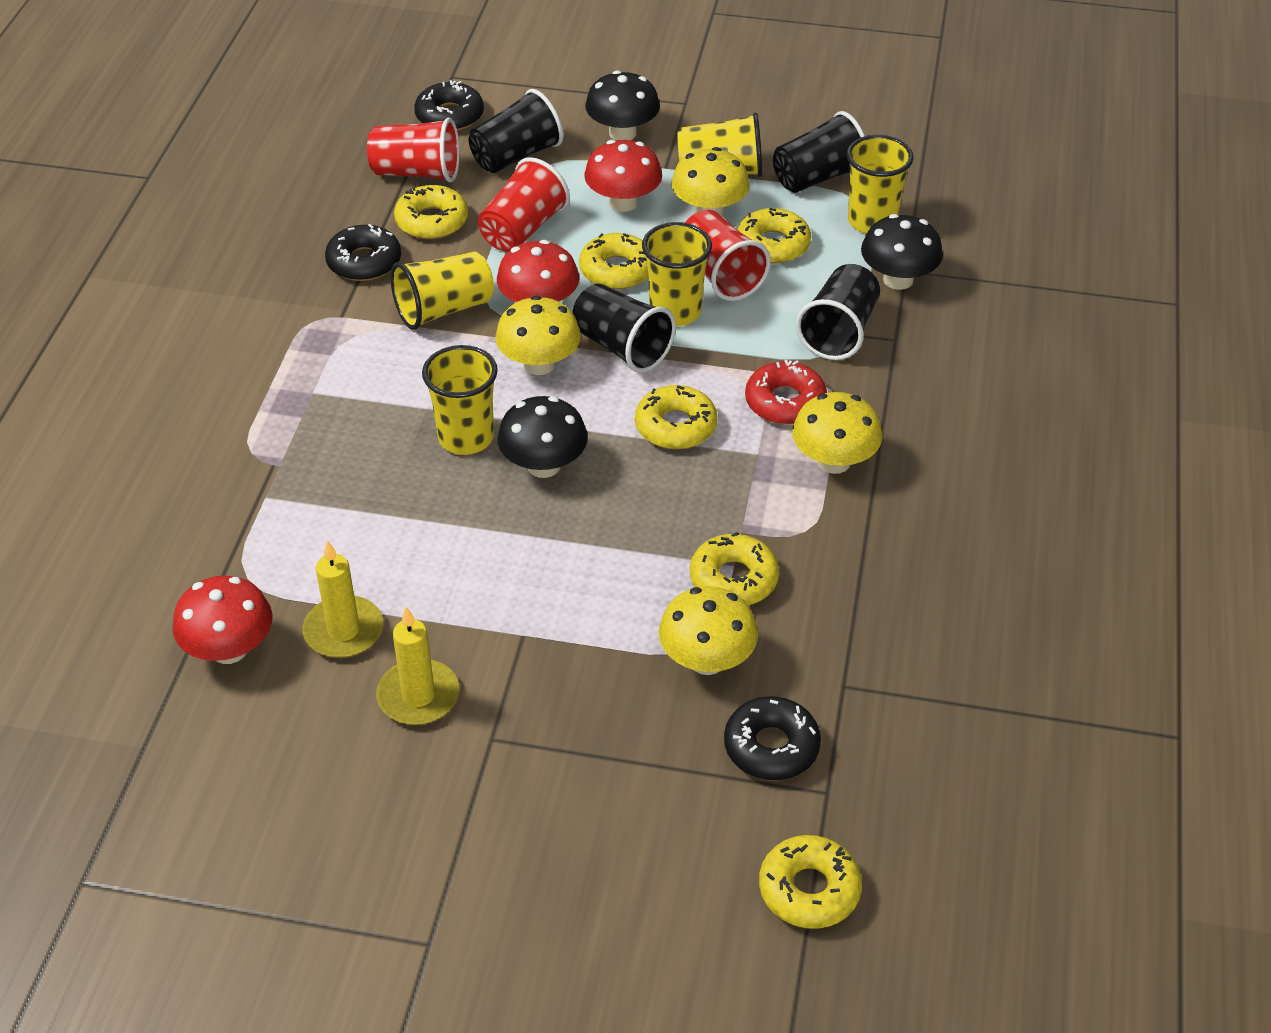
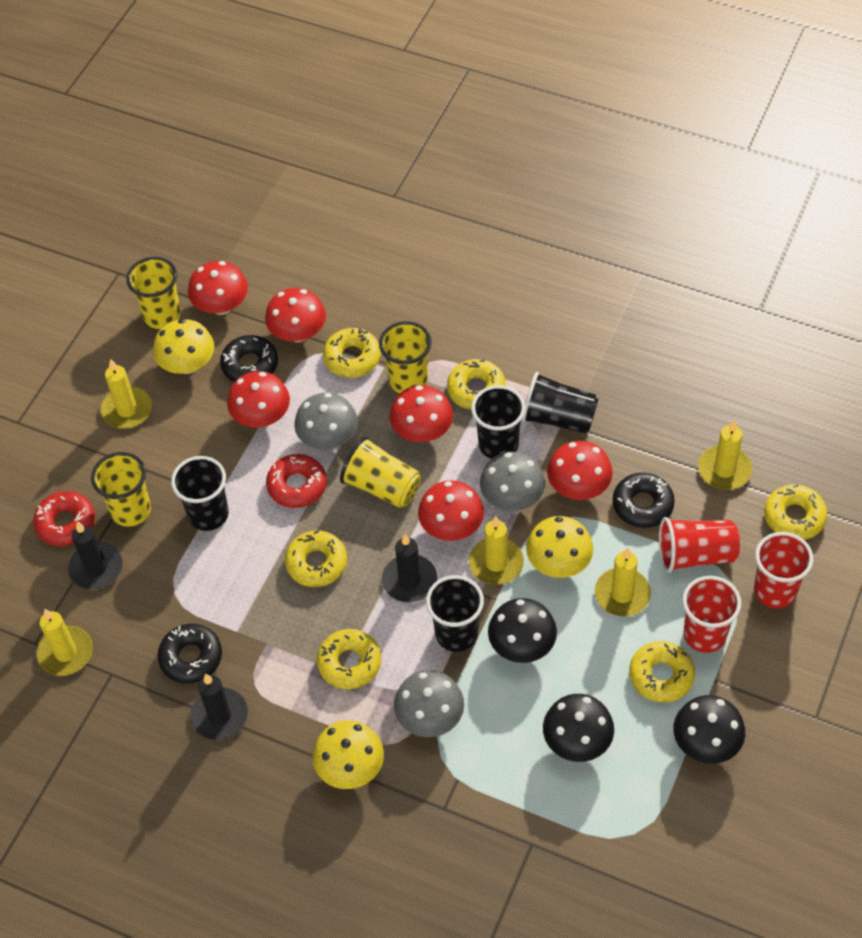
black candle: 0 -> 3
grey mushroom: 0 -> 3
red donut: 1 -> 2
red mushroom: 3 -> 6
yellow candle: 2 -> 5
yellow cup: 5 -> 4
yellow mushroom: 4 -> 3

